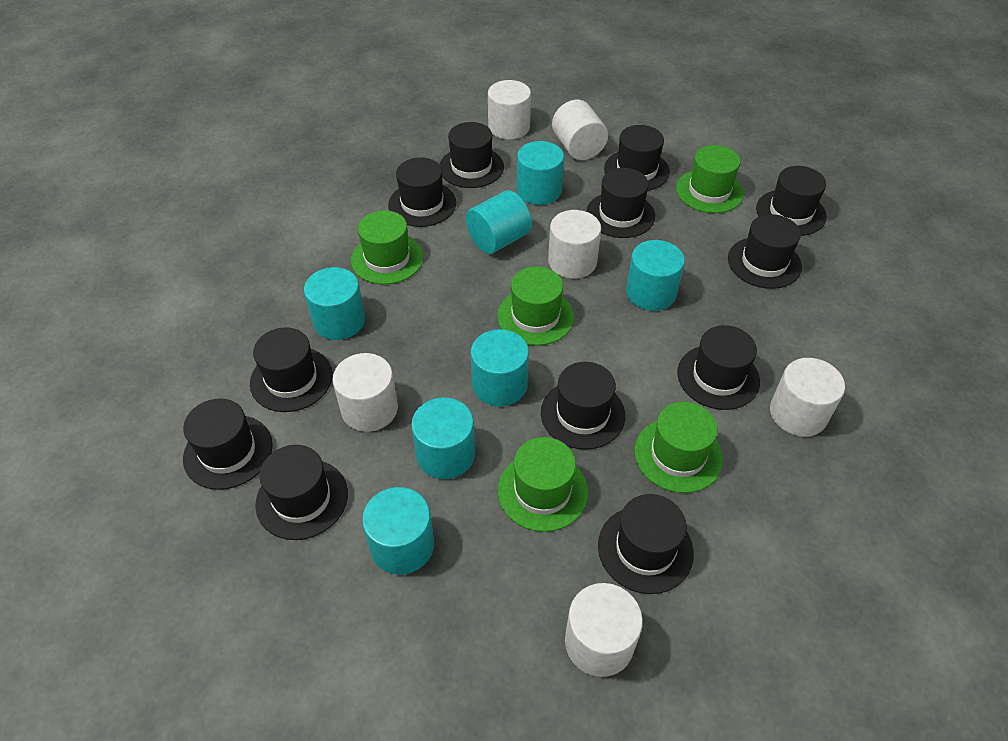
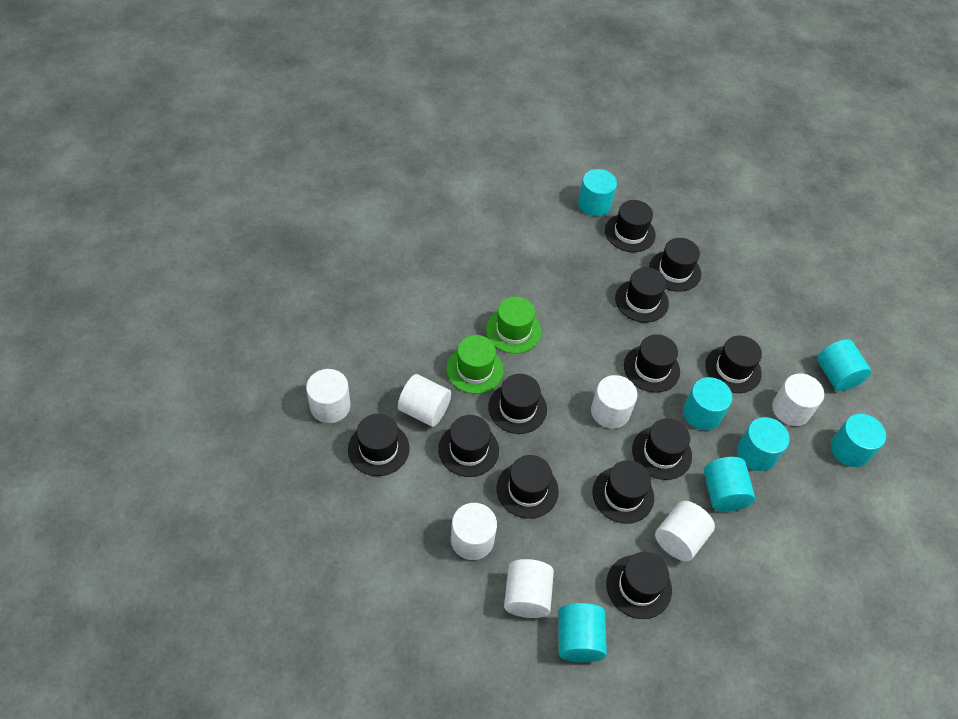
green hat: 5 -> 2
white cylinder: 6 -> 7

